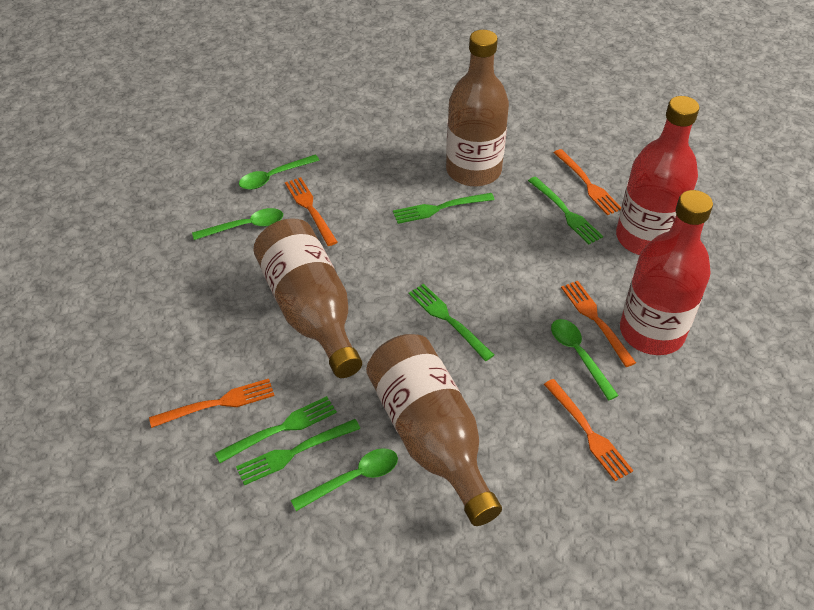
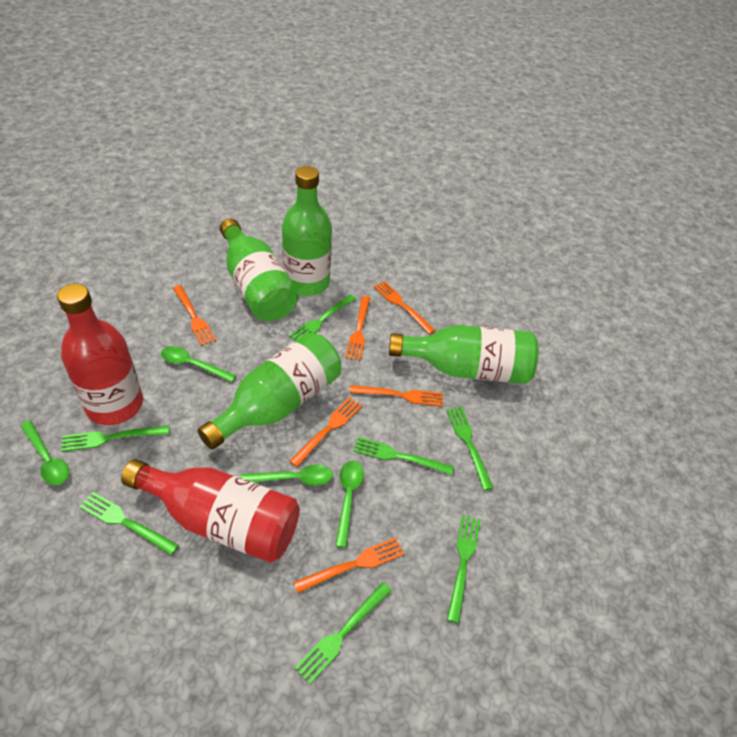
brown bottle: 3 -> 0
green bottle: 0 -> 4
green fork: 5 -> 7
orange fork: 5 -> 6

